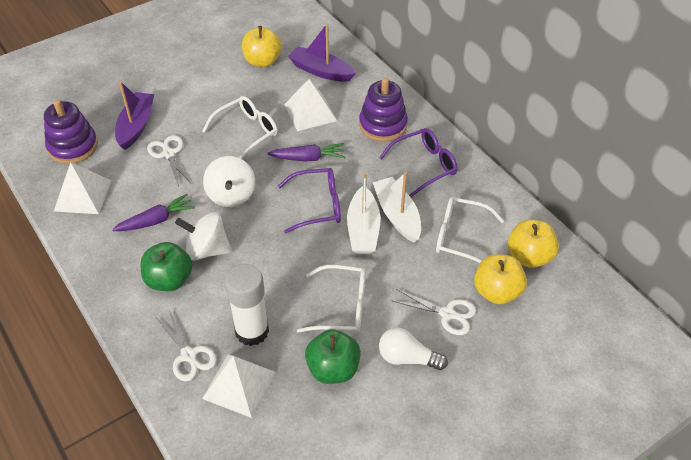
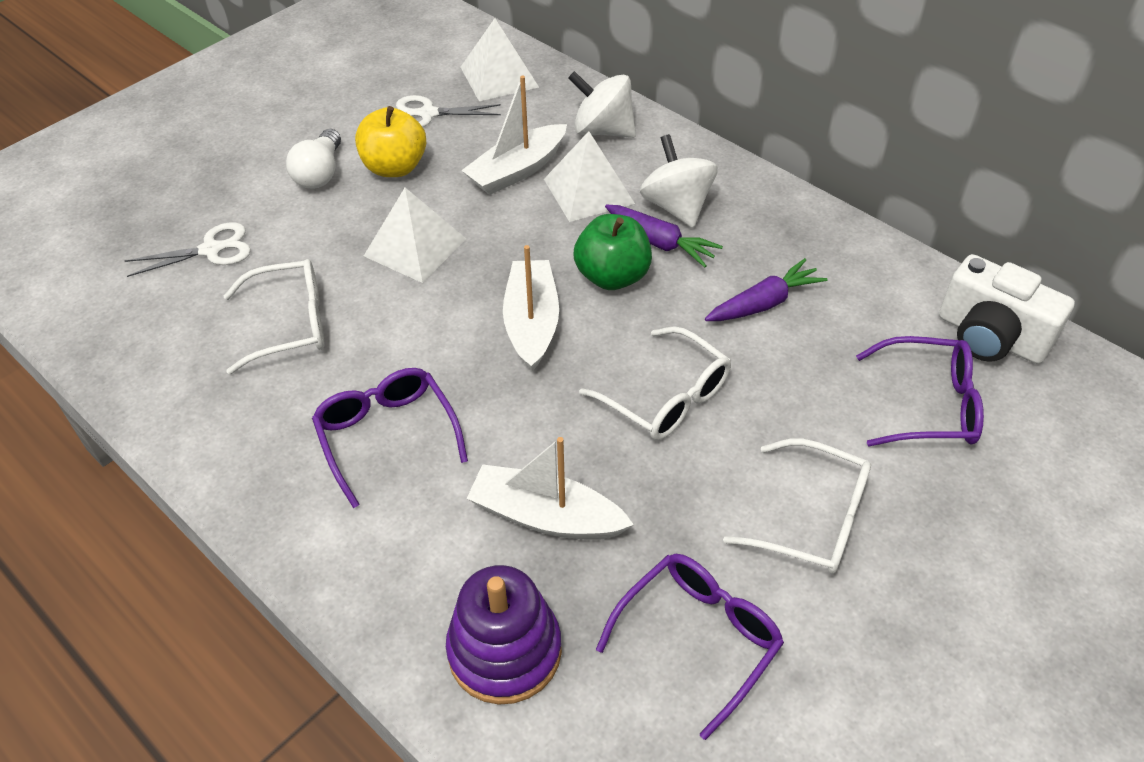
green apple: 2 -> 1
purple boat: 2 -> 0
purple glasses: 2 -> 3
purple stacking toy: 2 -> 1
white boat: 2 -> 3
white camera: 0 -> 1
white glue stick: 1 -> 0
white scissors: 3 -> 2
yellow apple: 3 -> 1

